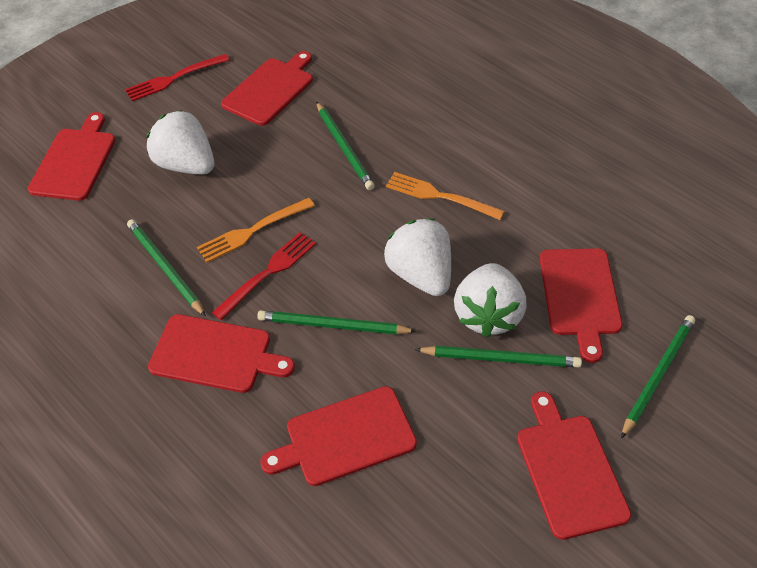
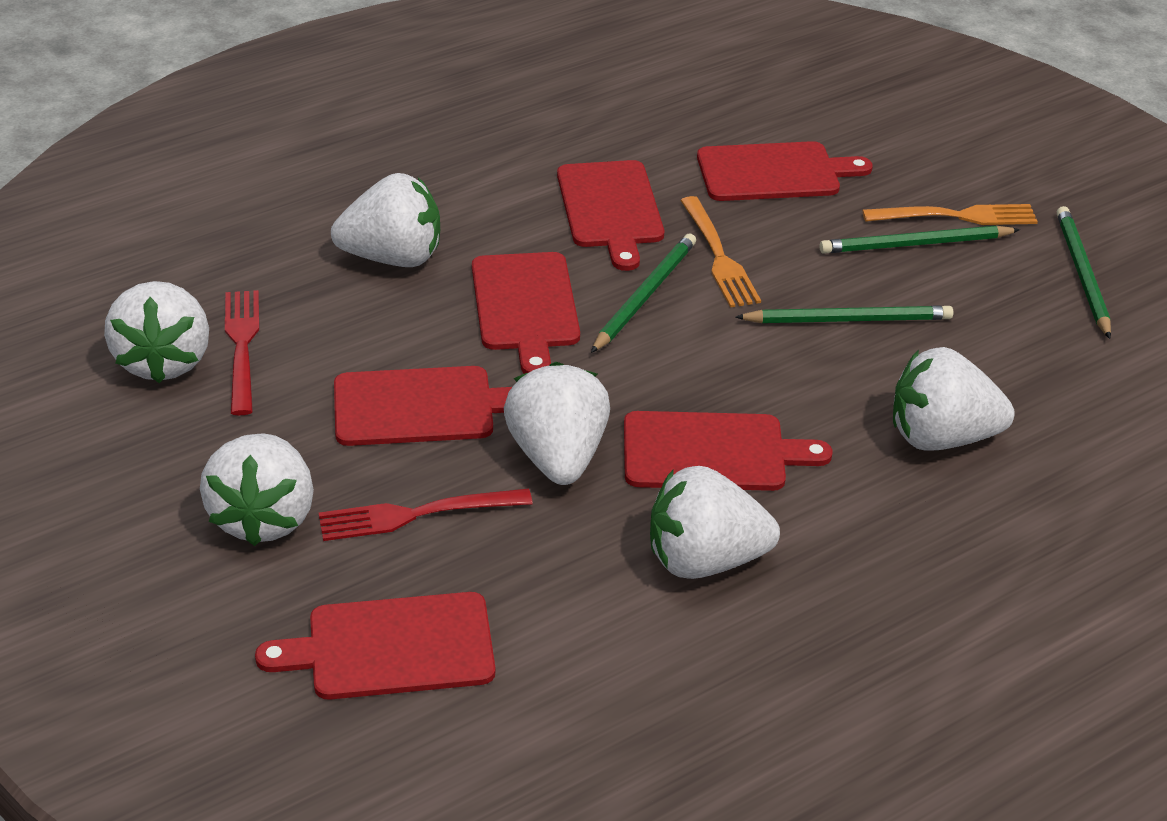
green pencil: 5 -> 4
white strawberry: 3 -> 6

